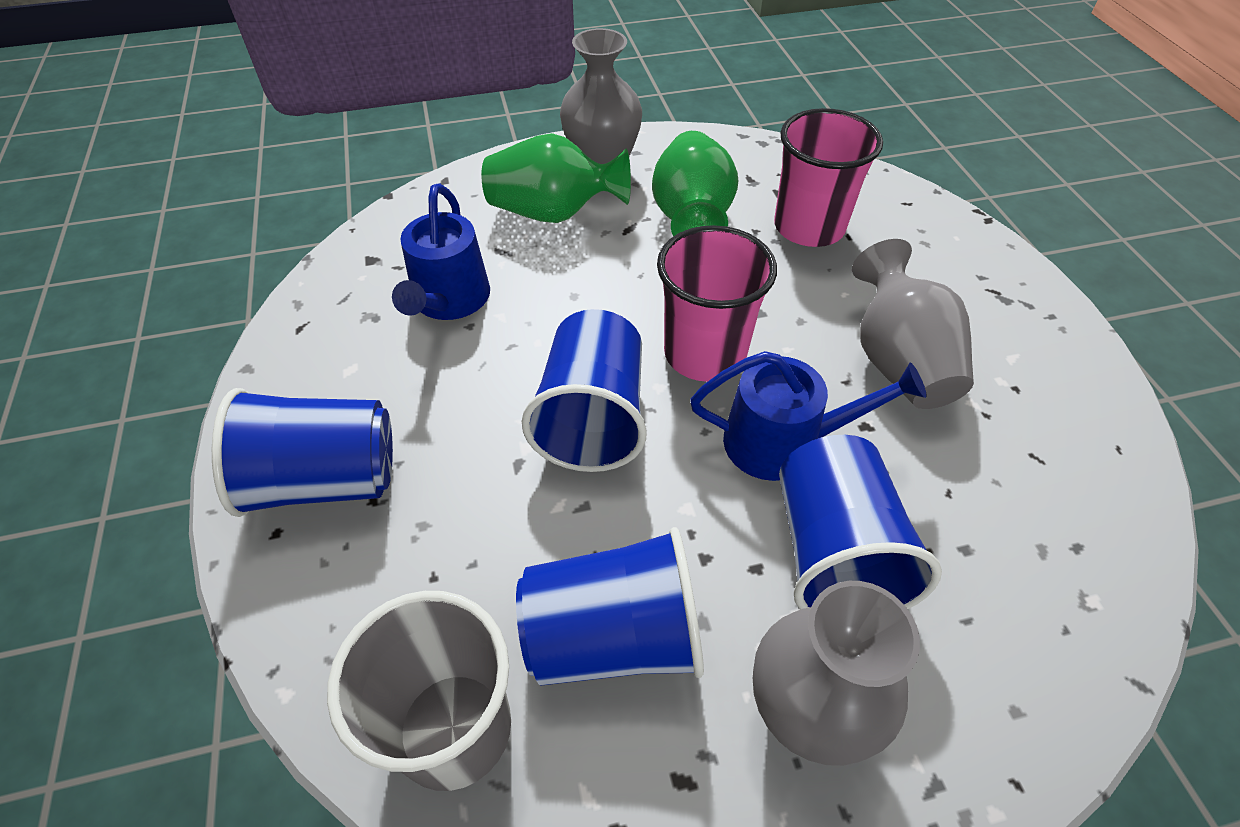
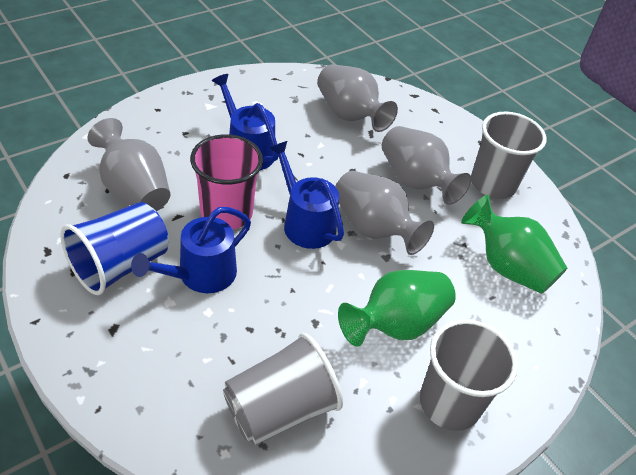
blue cup: 4 -> 1
blue watering can: 2 -> 3
grey cup: 1 -> 3
grey vase: 3 -> 4
pink cup: 2 -> 1

